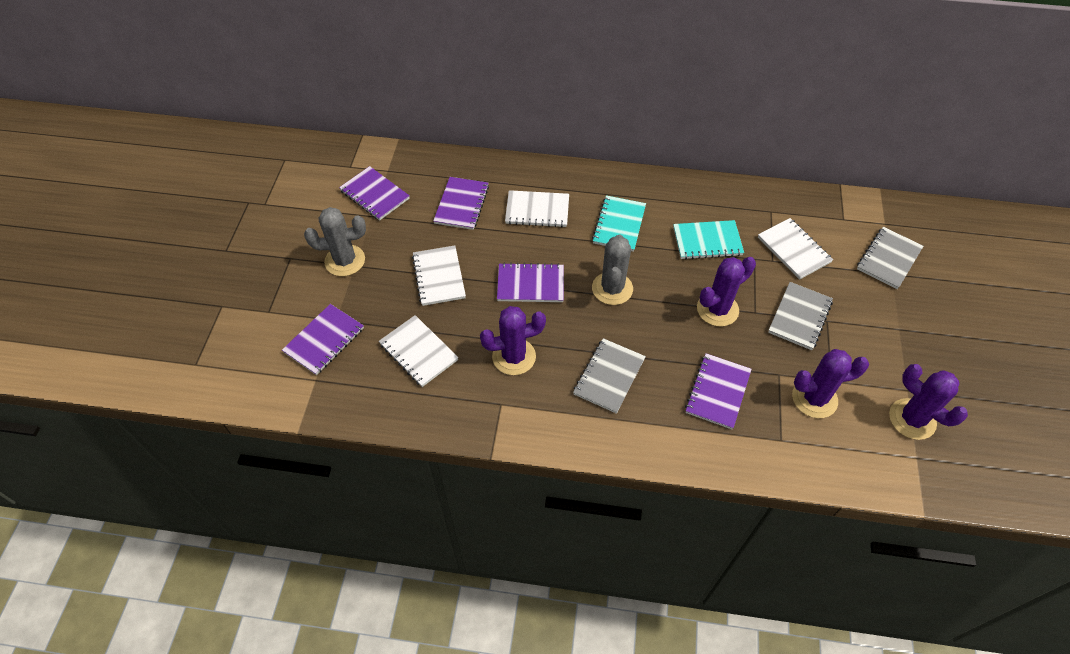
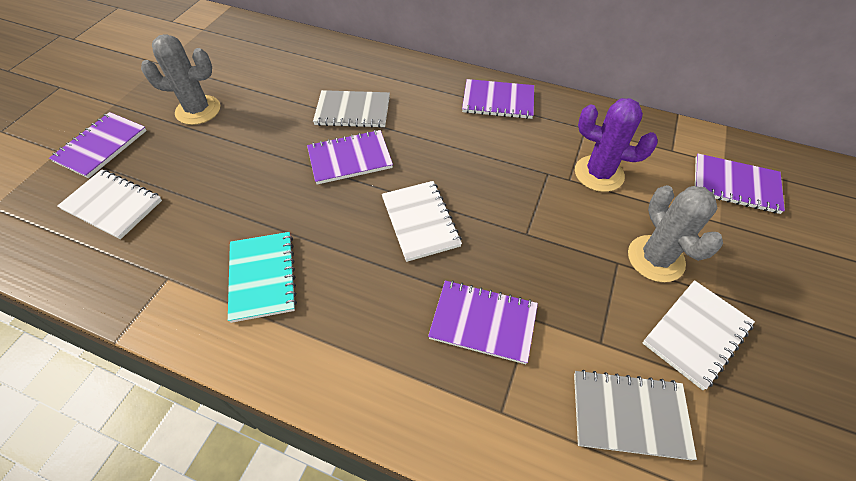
grey notebook: 3 -> 2
purple cactus: 4 -> 1
turquoise notebook: 2 -> 1
white notebook: 4 -> 3

